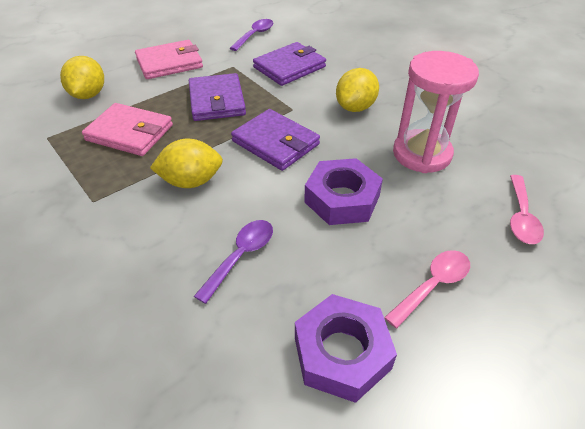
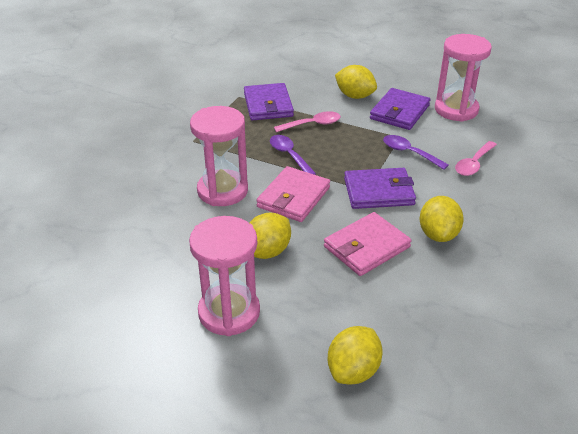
pink hourglass: 1 -> 3
purple nut: 2 -> 0
yellow lemon: 3 -> 4

